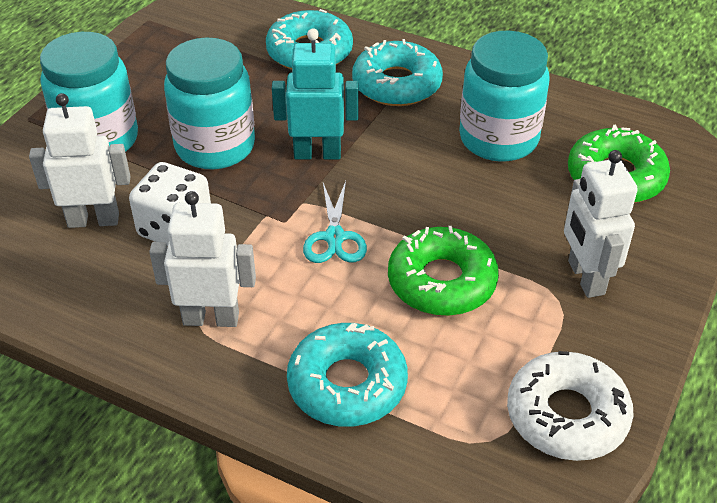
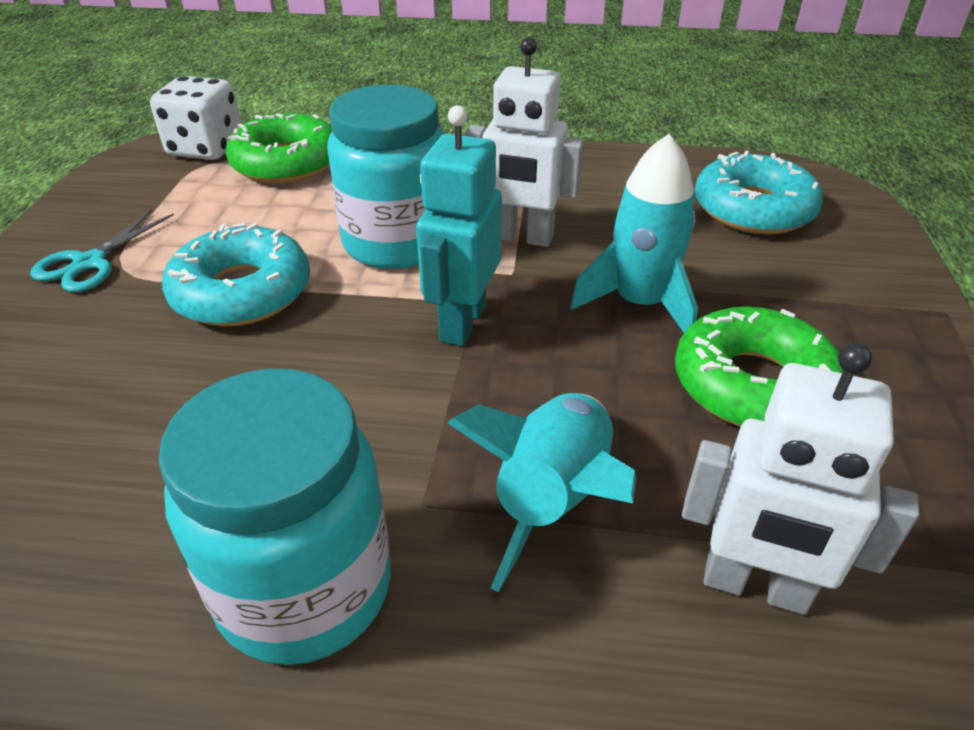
turquoise donut: 3 -> 2
turquoise jar: 3 -> 2
turquoise rocket: 0 -> 2
white donut: 1 -> 0
white robot: 3 -> 2

